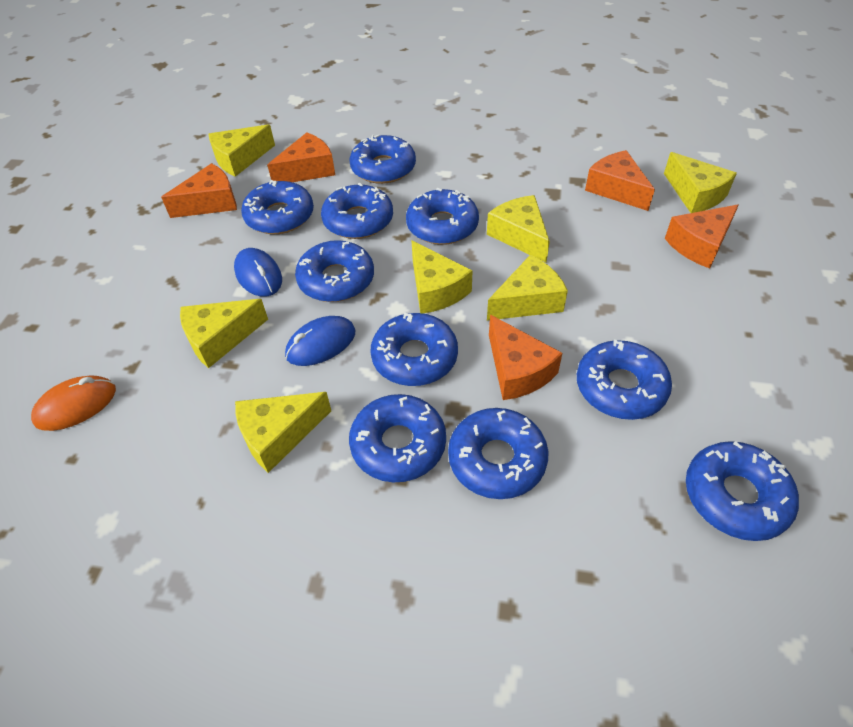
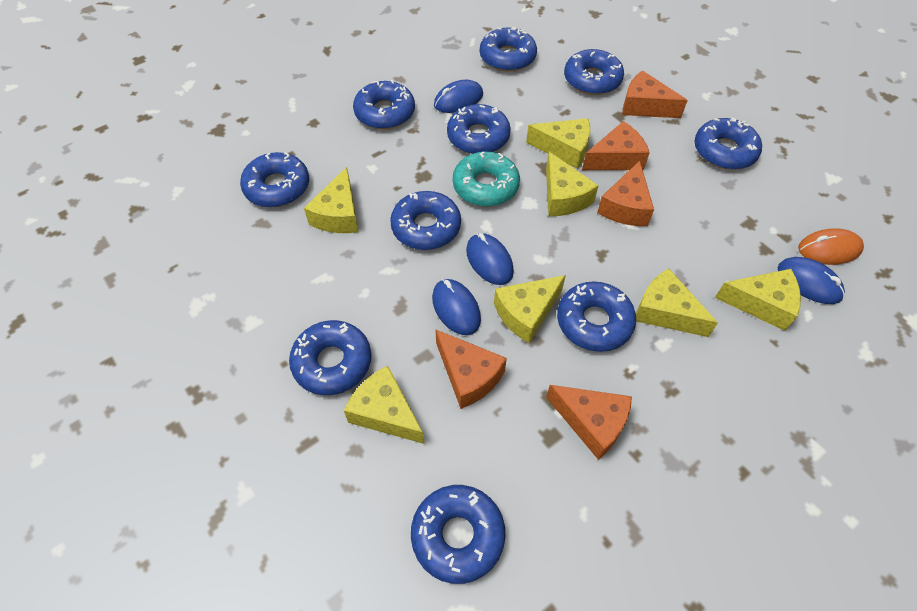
blue mouse: 2 -> 4
turquoise donut: 0 -> 1

